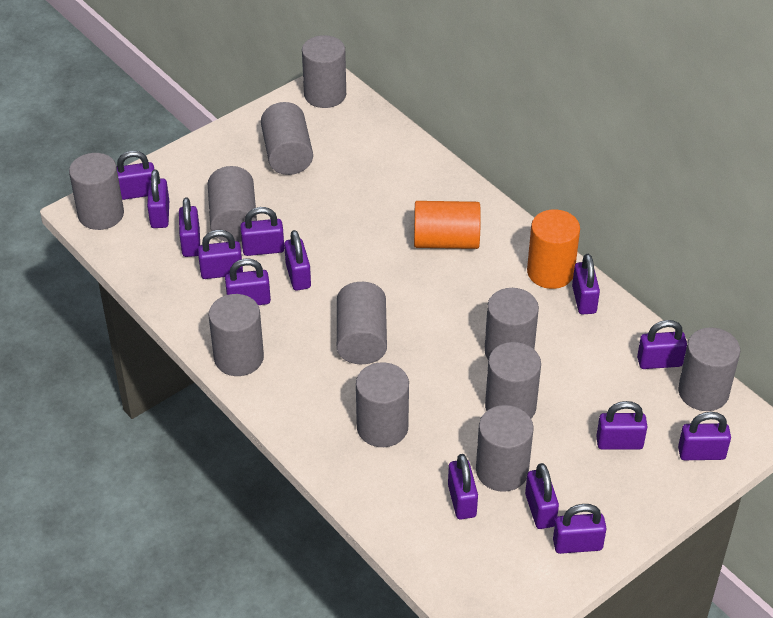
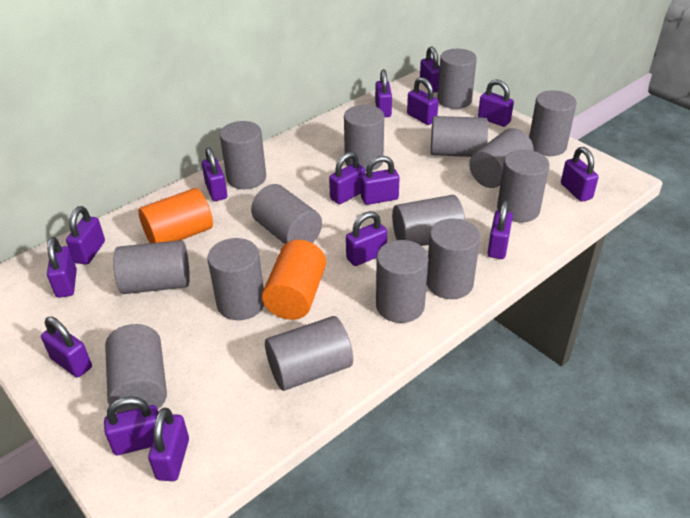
grey cylinder: 11 -> 15
purple padlock: 14 -> 15

